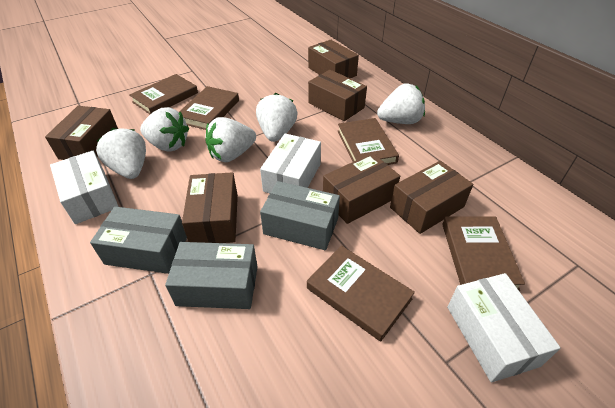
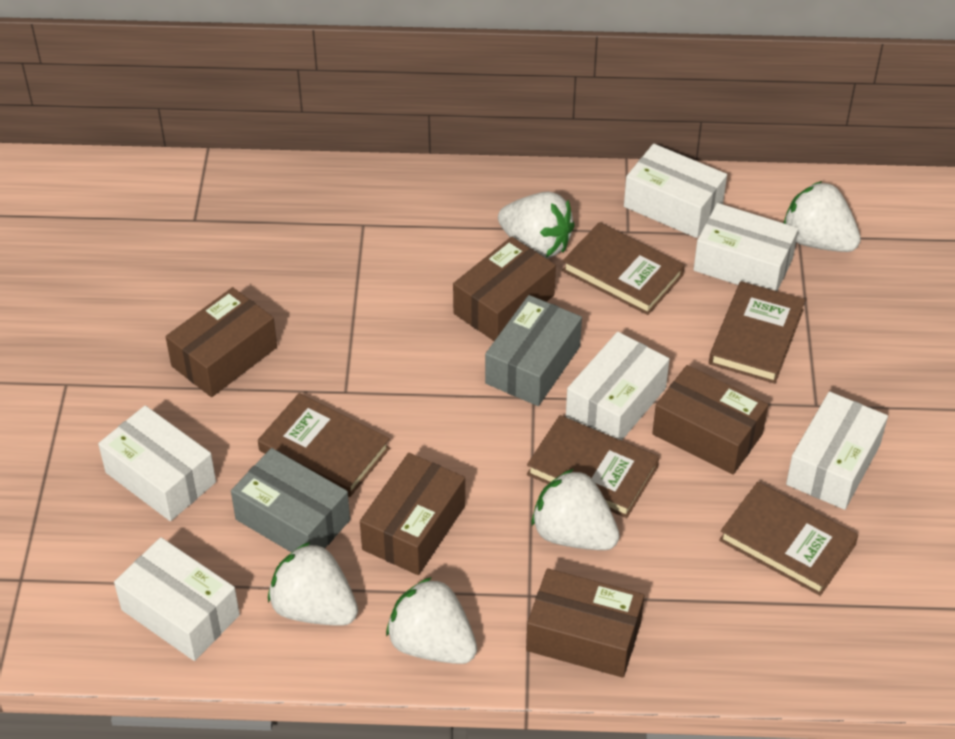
brown box: 6 -> 5
grey box: 3 -> 2
white box: 3 -> 6

